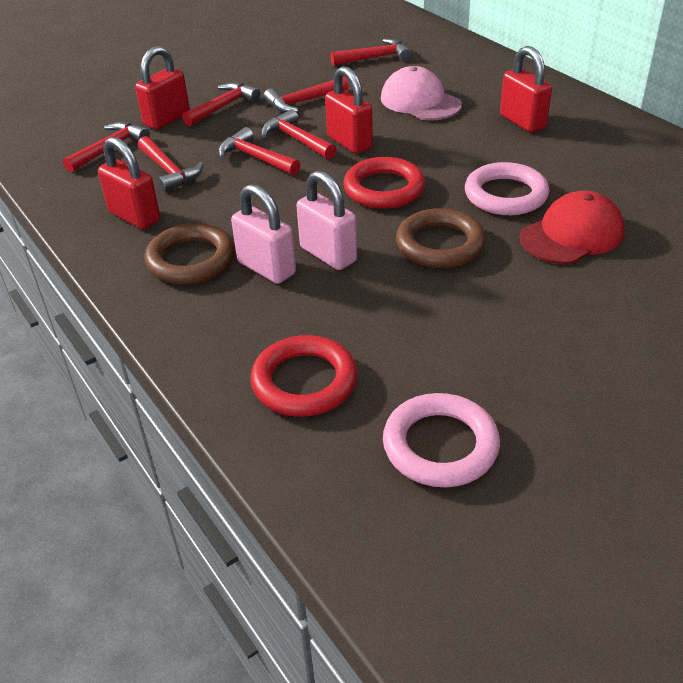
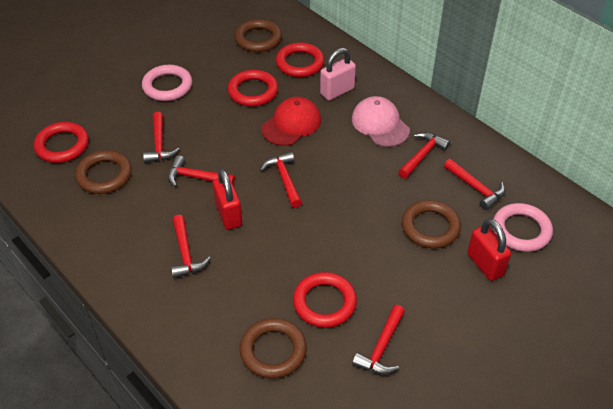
brown ring: 2 -> 4
pink padlock: 2 -> 1
red padlock: 4 -> 2
red ring: 2 -> 4

